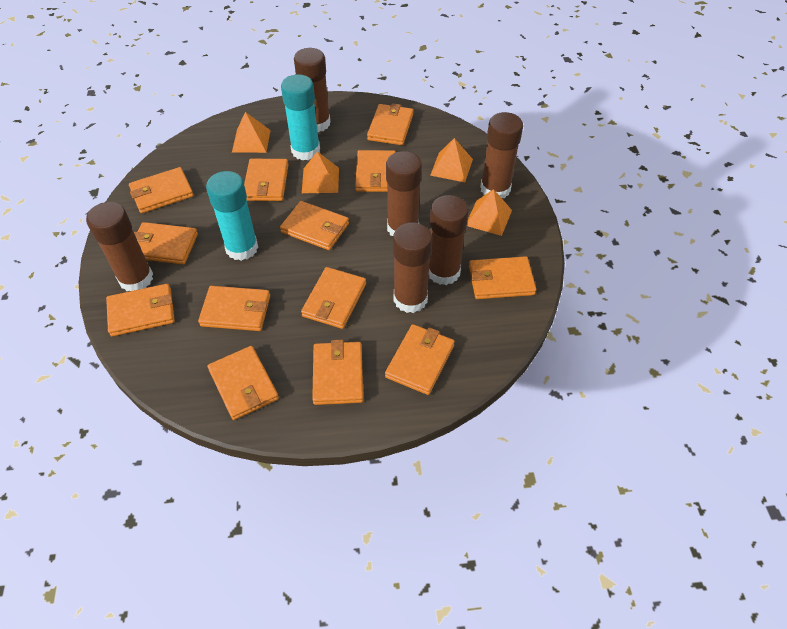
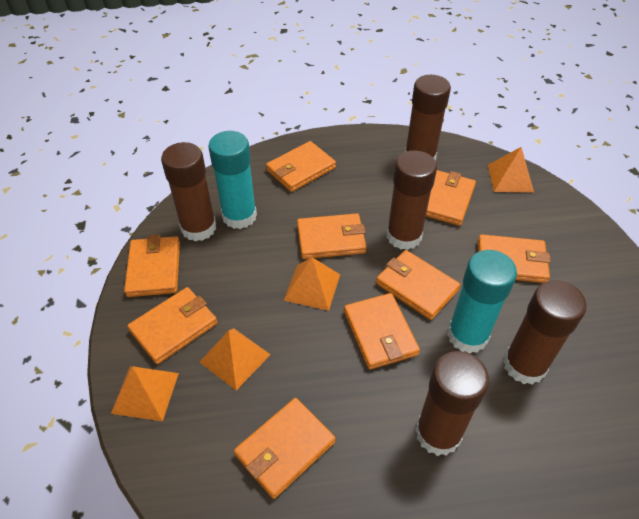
brown glue stick: 6 -> 5
orange wallet: 13 -> 9

